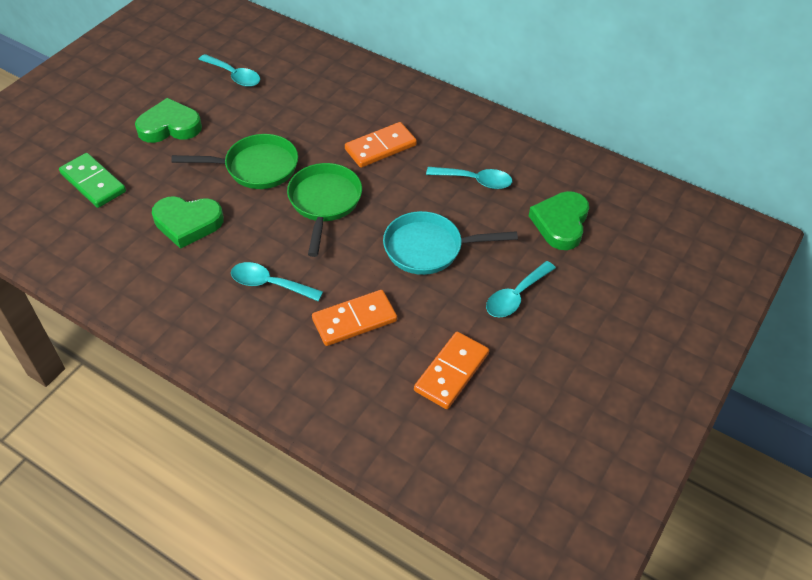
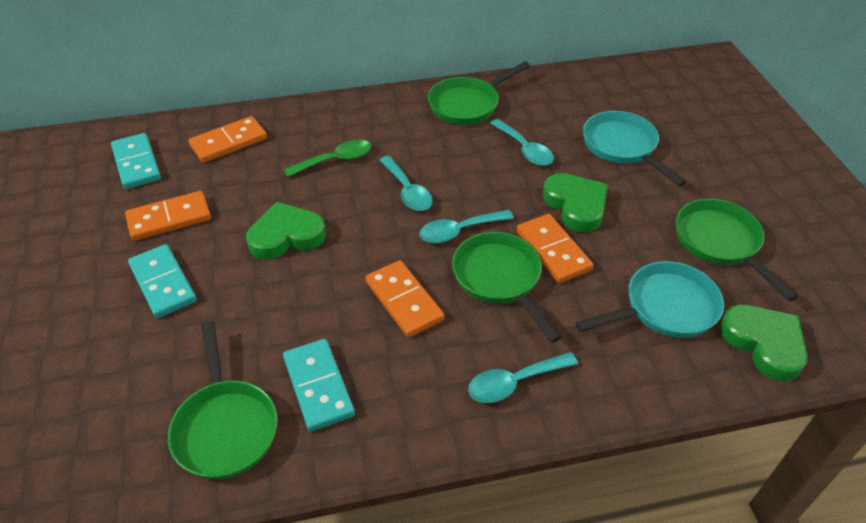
green domino: 1 -> 0
green pan: 2 -> 4
green spoon: 0 -> 1
orange domino: 3 -> 4
turquoise domino: 0 -> 3
turquoise pan: 1 -> 2

